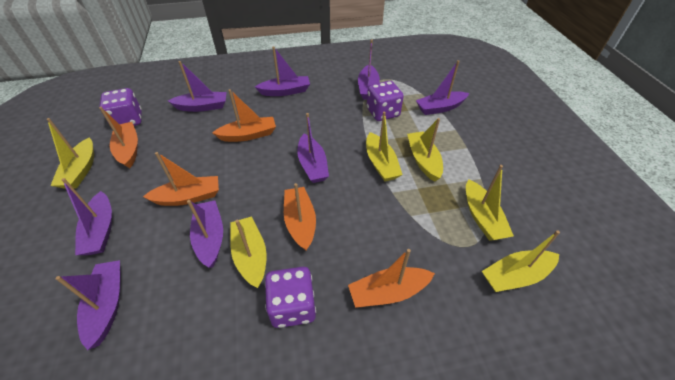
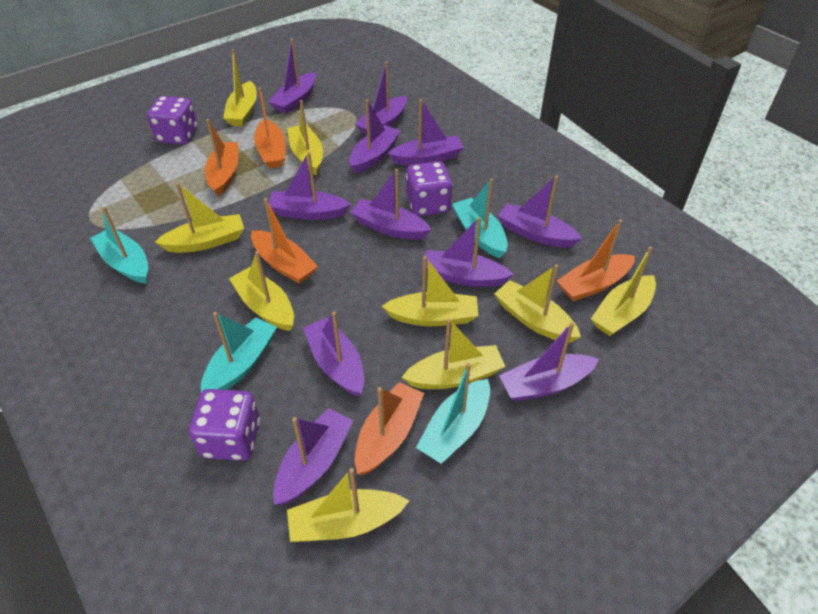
purple boat: 8 -> 11
turquoise boat: 0 -> 4
yellow boat: 6 -> 9

